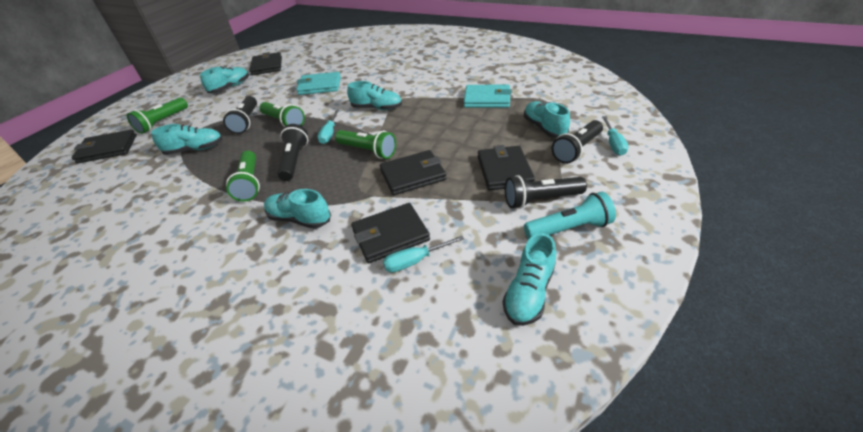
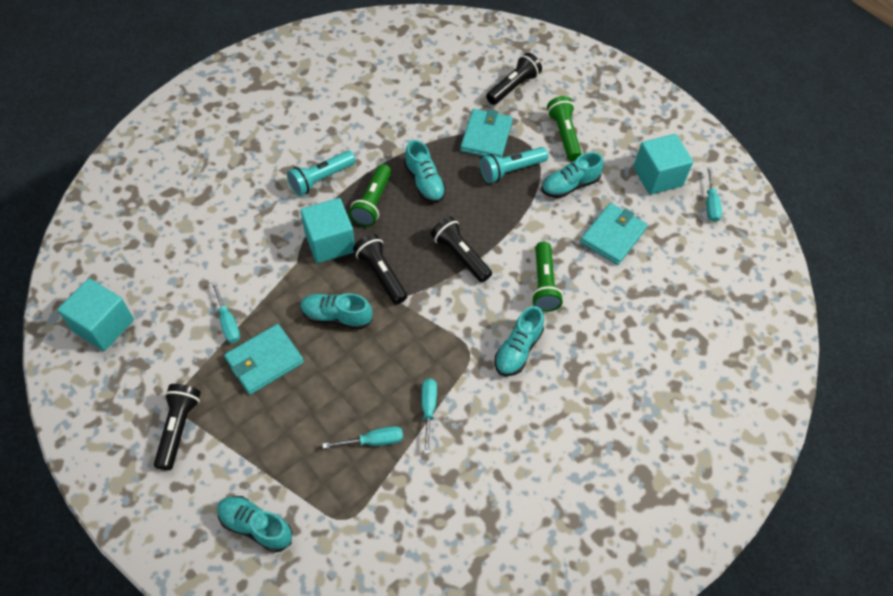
black wallet: 5 -> 0
green flashlight: 4 -> 3
turquoise cube: 0 -> 3
turquoise flashlight: 1 -> 2
turquoise screwdriver: 3 -> 4
turquoise shoe: 6 -> 5
turquoise wallet: 2 -> 3

